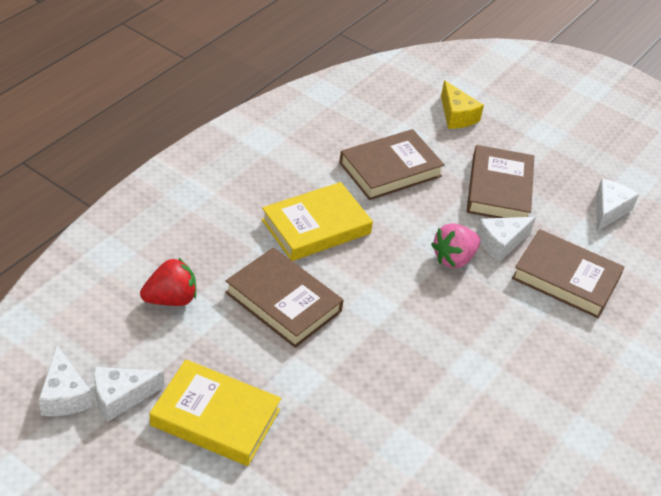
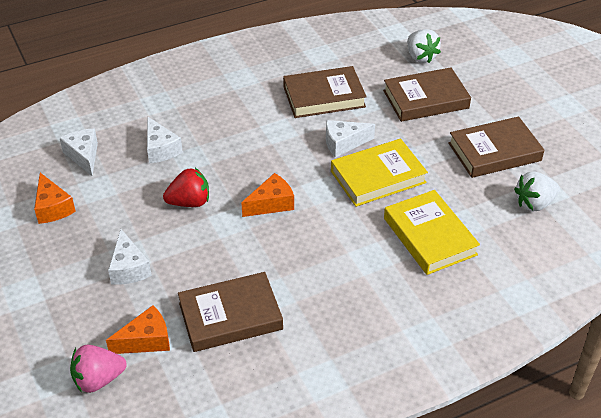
orange cheese: 0 -> 3
white strawberry: 0 -> 2
yellow cheese: 1 -> 0

